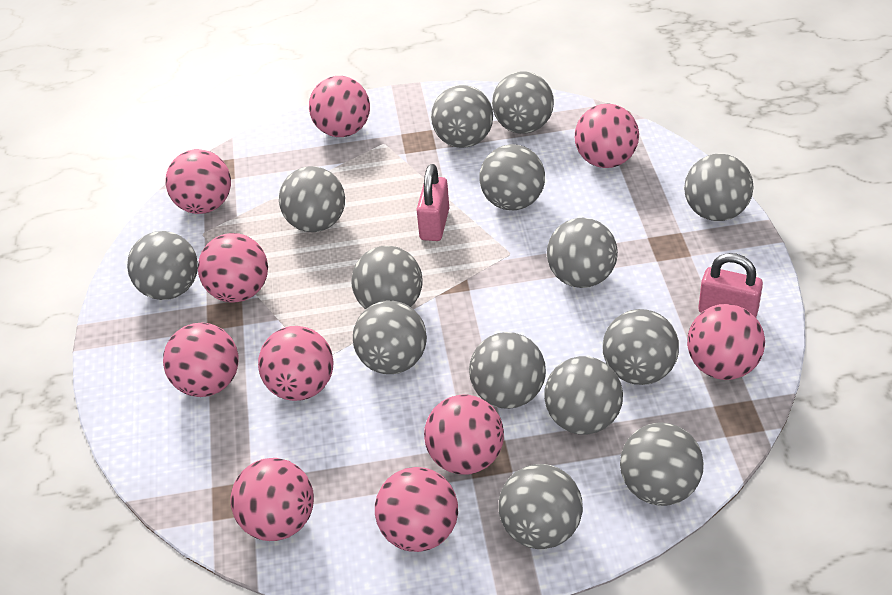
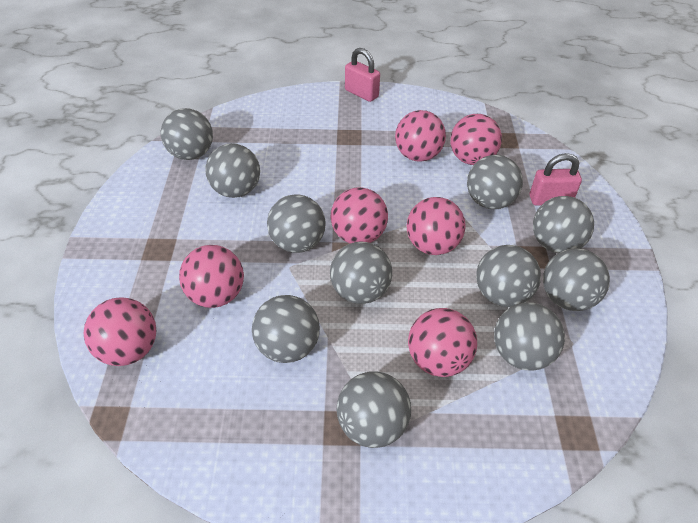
grey ball: 14 -> 11
pink ball: 10 -> 7

